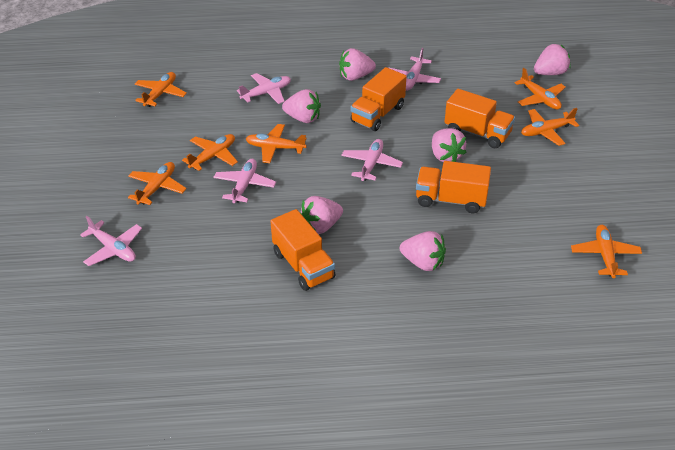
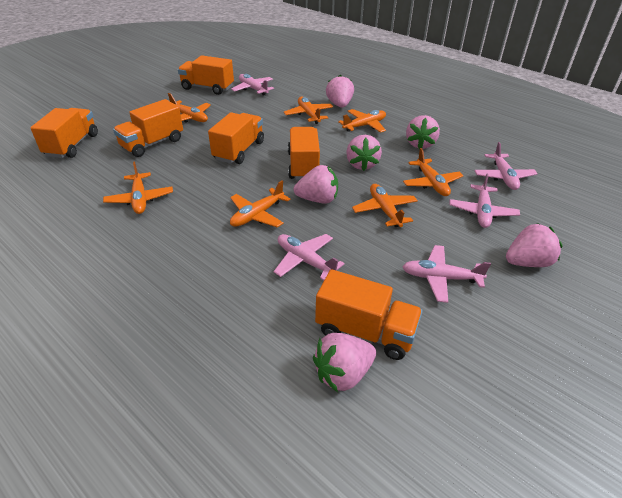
orange truck: 4 -> 6

